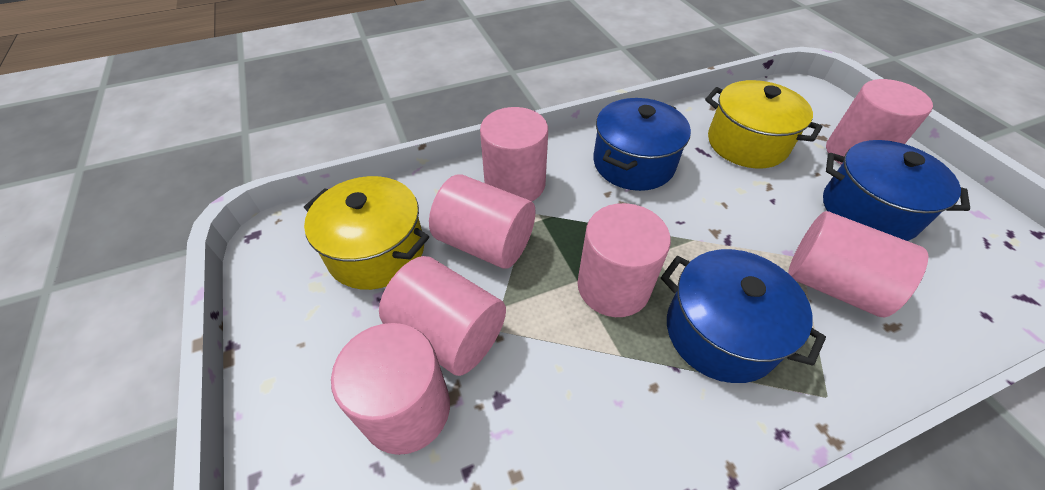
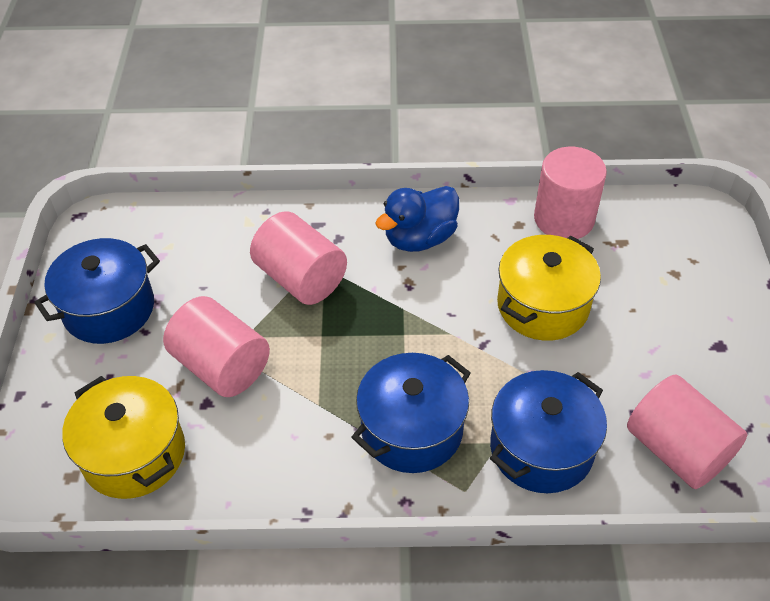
blue duck: 0 -> 1
pink cylinder: 7 -> 4

